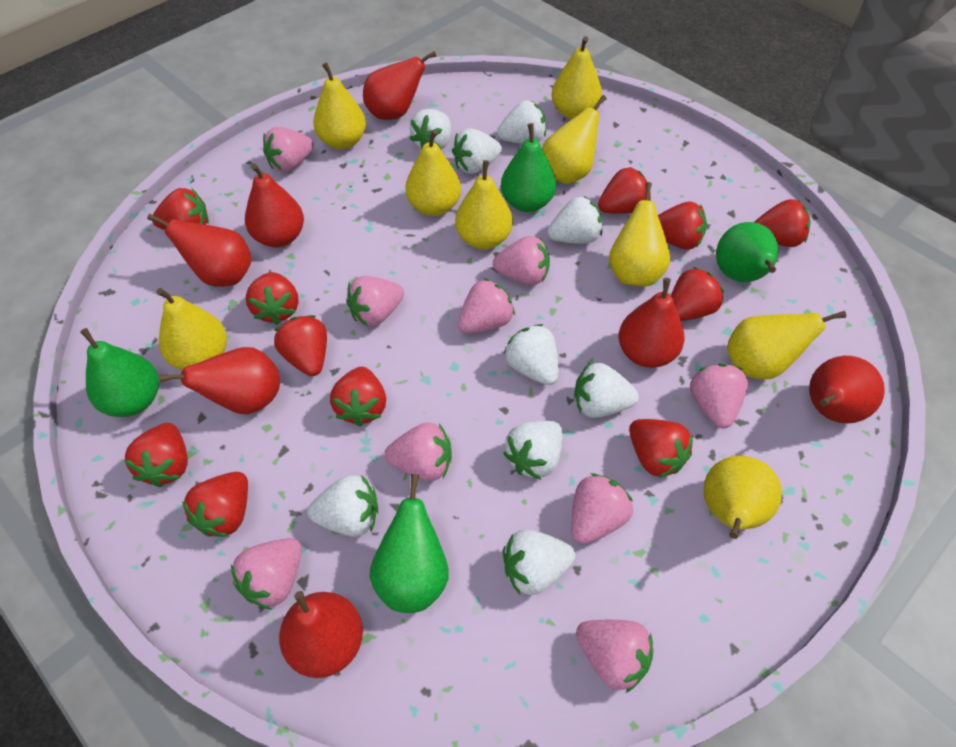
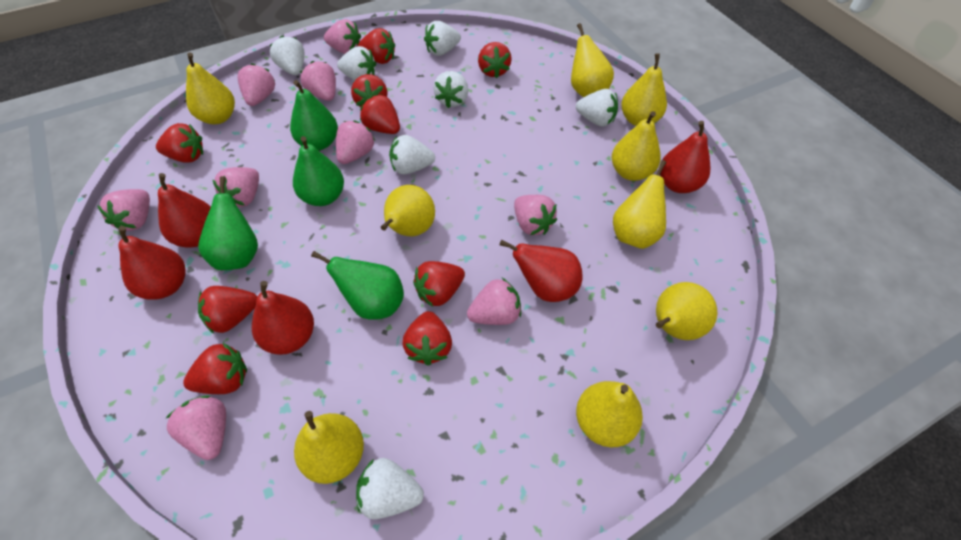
red pear: 7 -> 5
red strawberry: 11 -> 9
white strawberry: 9 -> 7

